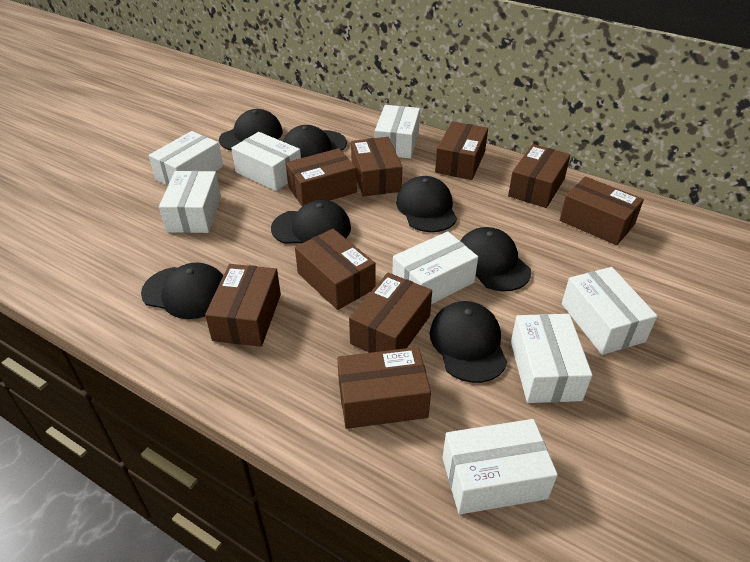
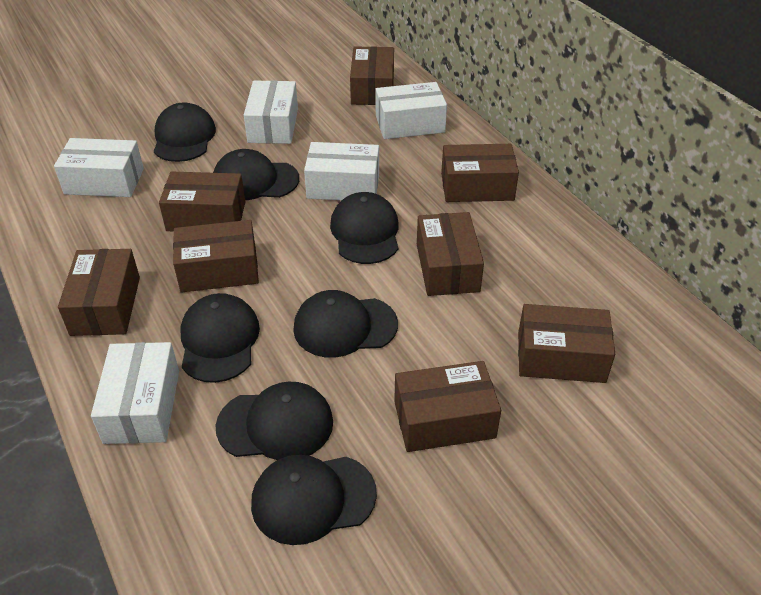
brown box: 9 -> 8
white box: 8 -> 5

